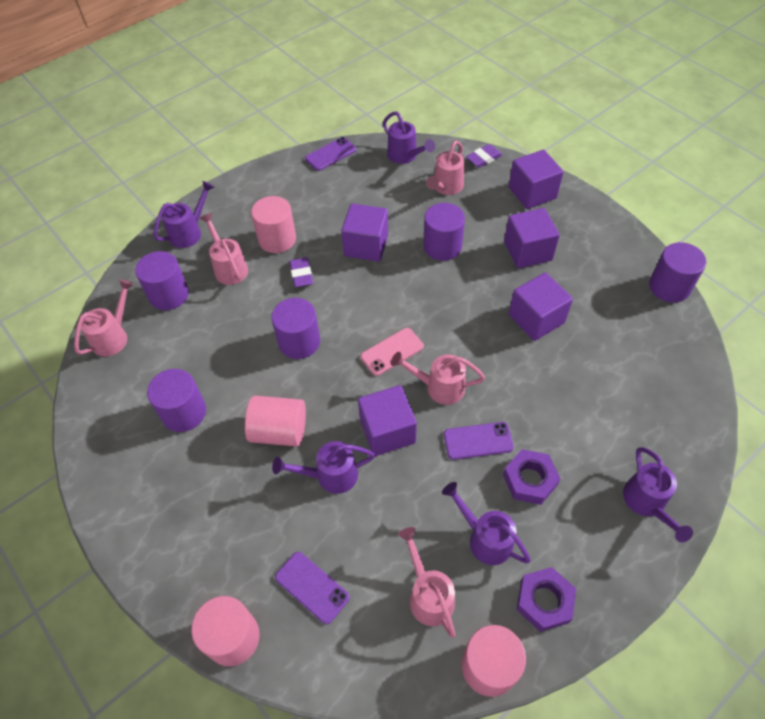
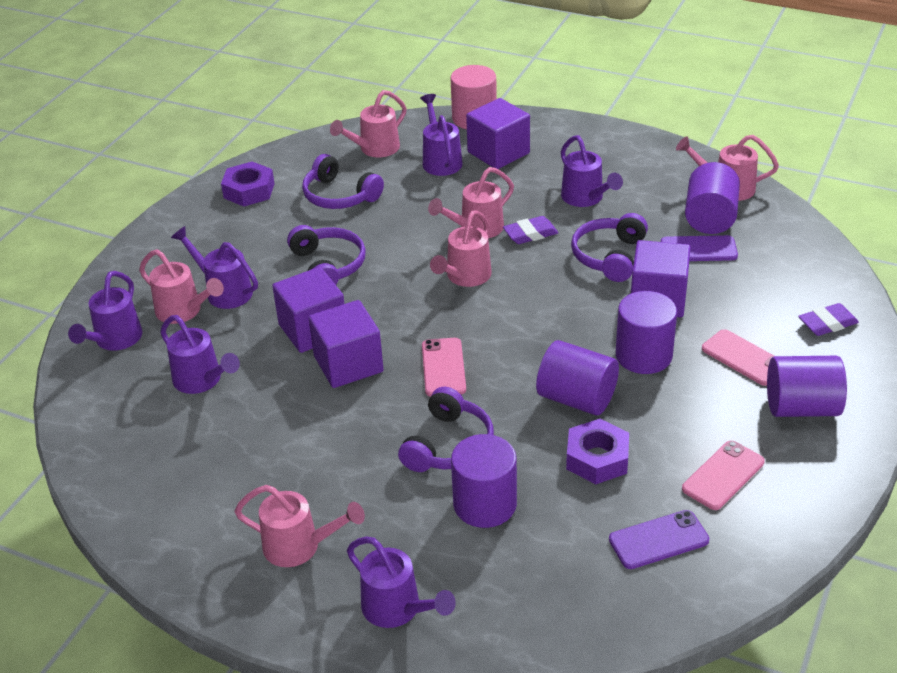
pink cylinder: 4 -> 1
pink phone: 1 -> 3
pink watering can: 5 -> 6
purple cube: 5 -> 4
purple headphones: 0 -> 4
purple phone: 3 -> 2
purple watering can: 5 -> 6

